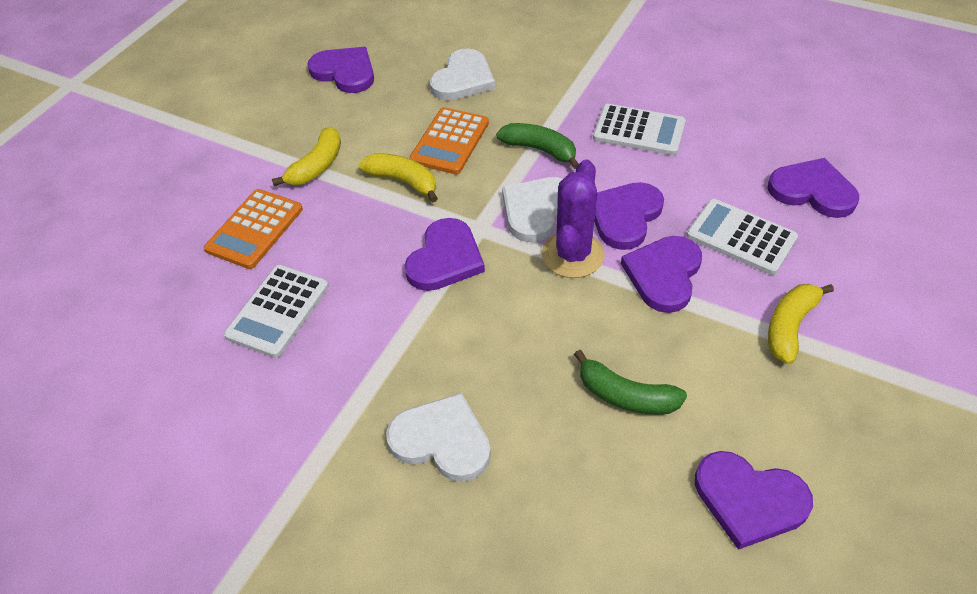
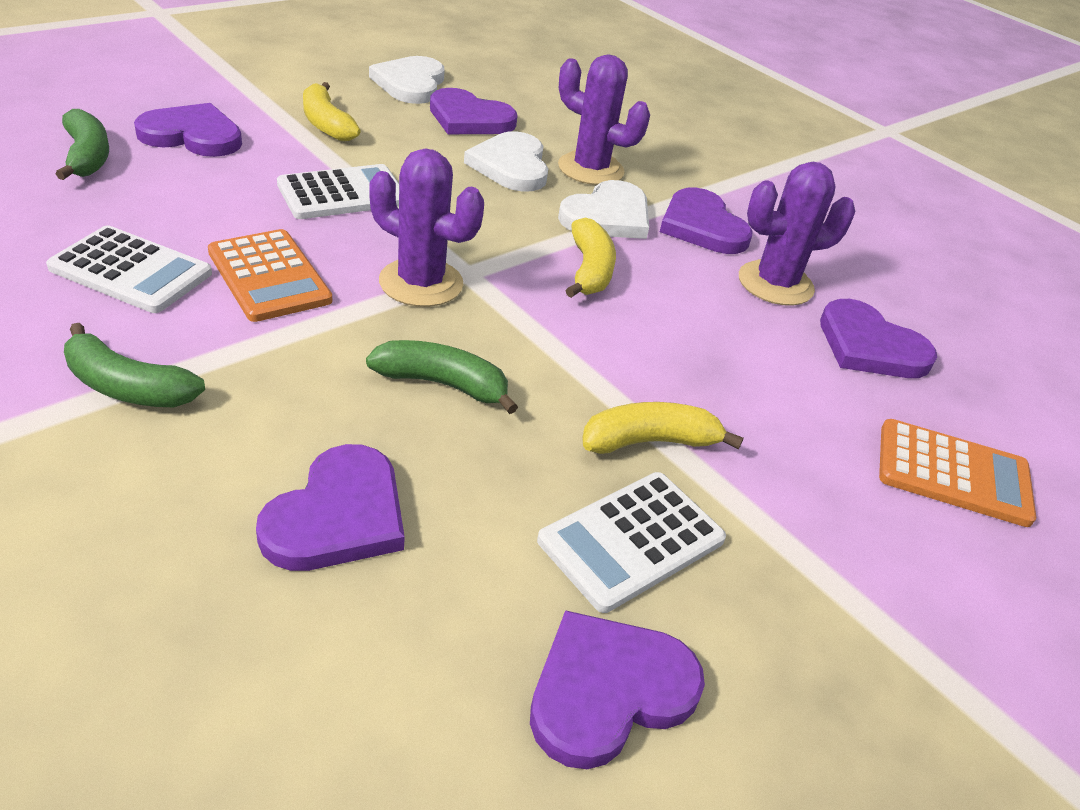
green banana: 2 -> 3
purple cactus: 1 -> 3

